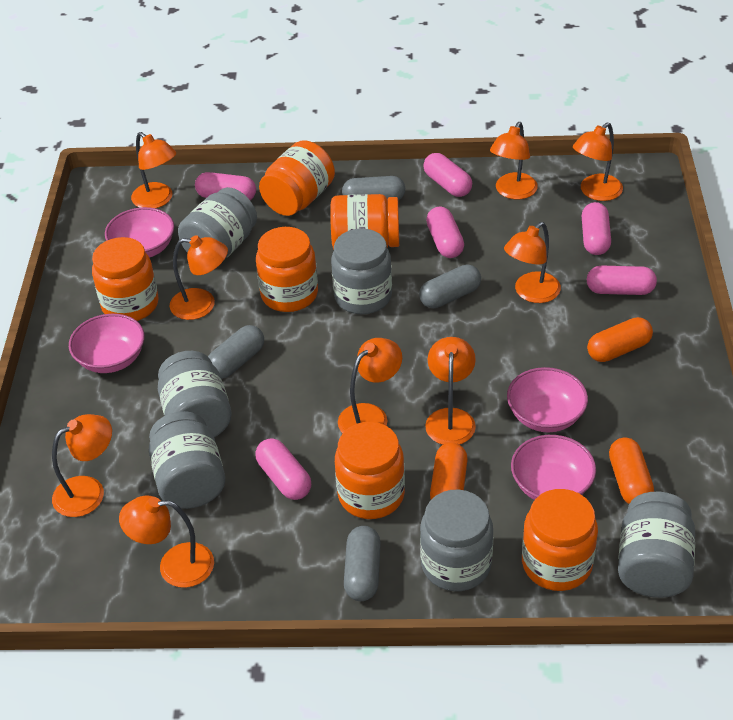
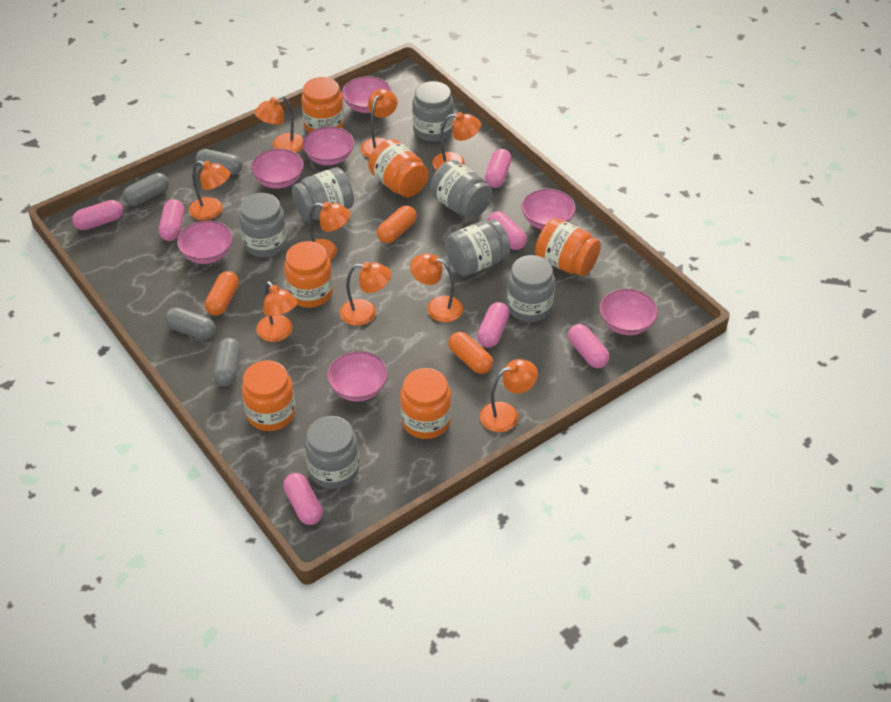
grey jar: 6 -> 7
pink bowl: 4 -> 7
pink capsule: 6 -> 7

